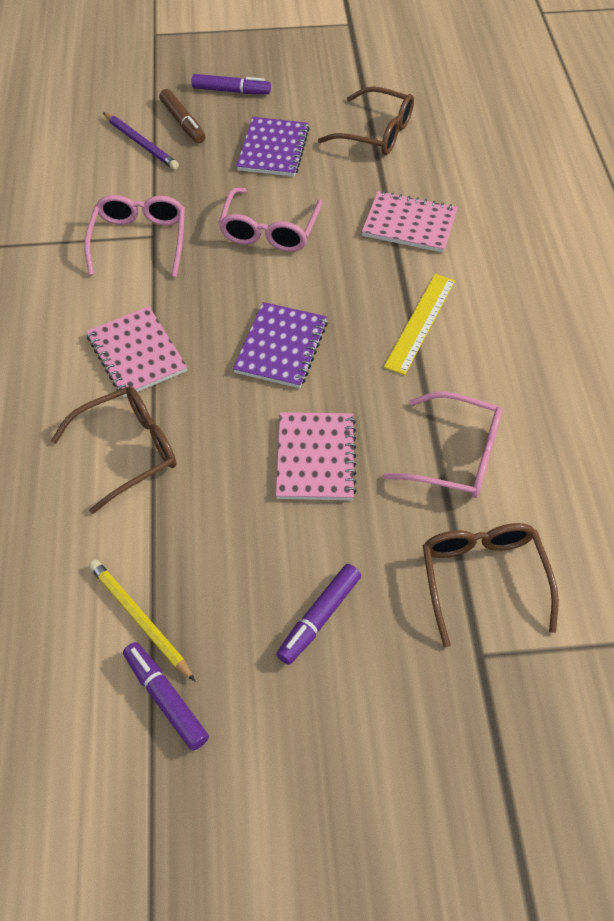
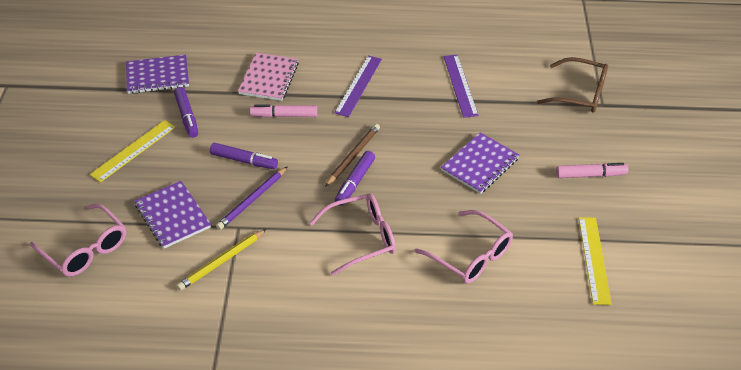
brown glasses: 3 -> 1
brown marker: 1 -> 0
brown pencil: 0 -> 1
pink marker: 0 -> 2
pink notebook: 3 -> 1
purple notebook: 2 -> 3
purple ruler: 0 -> 2
yellow ruler: 1 -> 2

